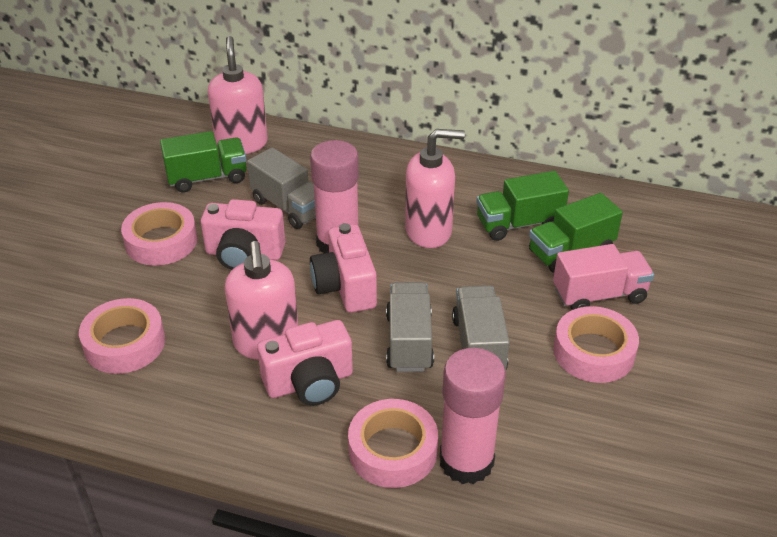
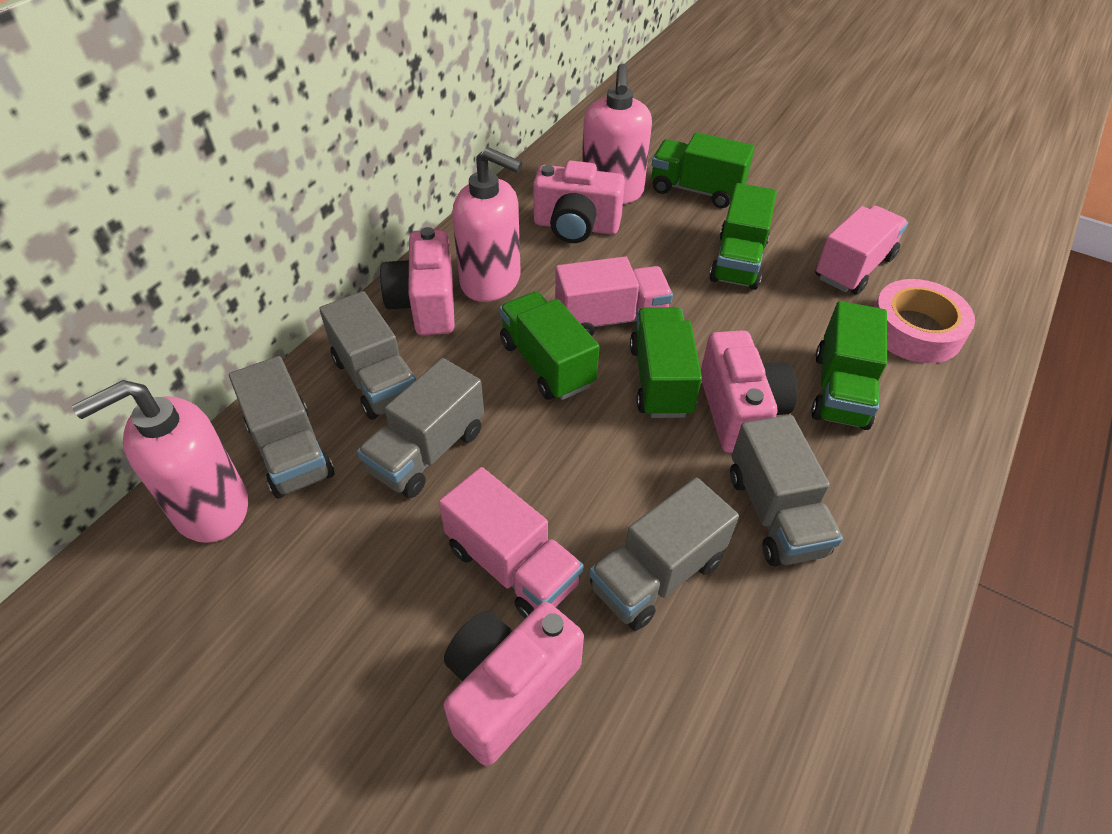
green truck: 3 -> 5
grey truck: 3 -> 5
pink camera: 3 -> 4
pink glue stick: 2 -> 0
pink tape: 4 -> 1
pink truck: 1 -> 3

